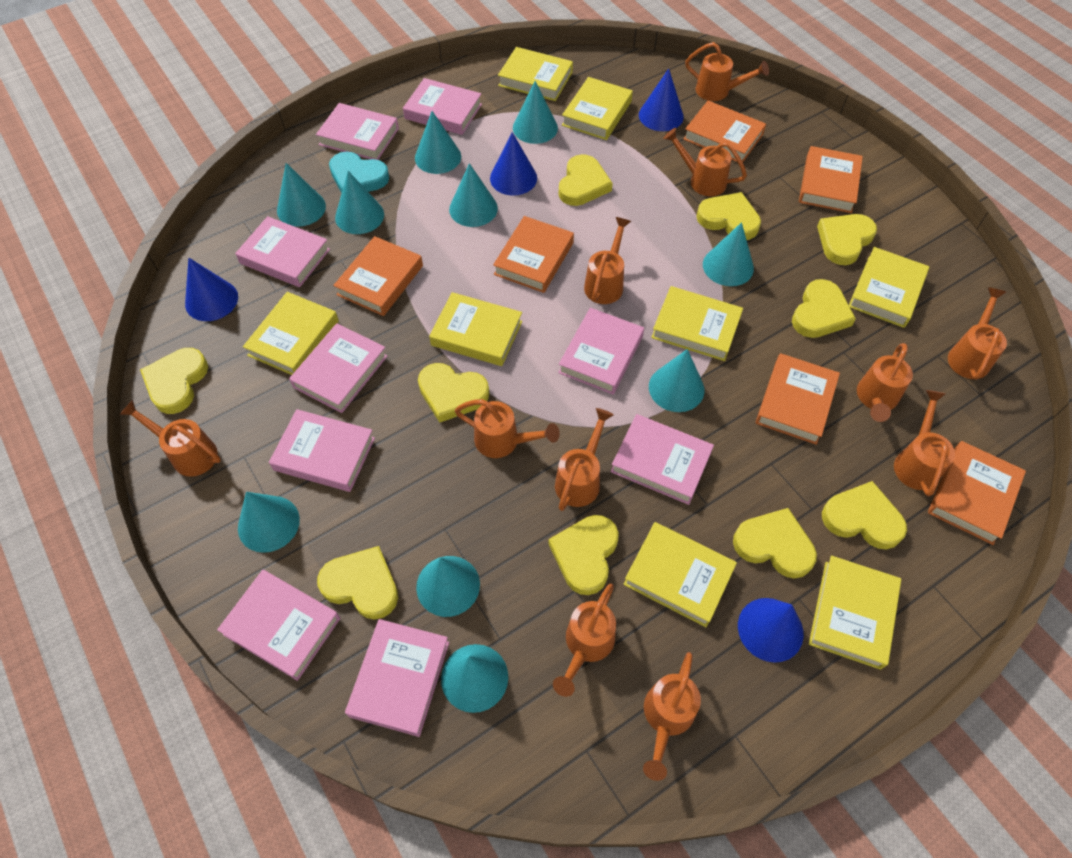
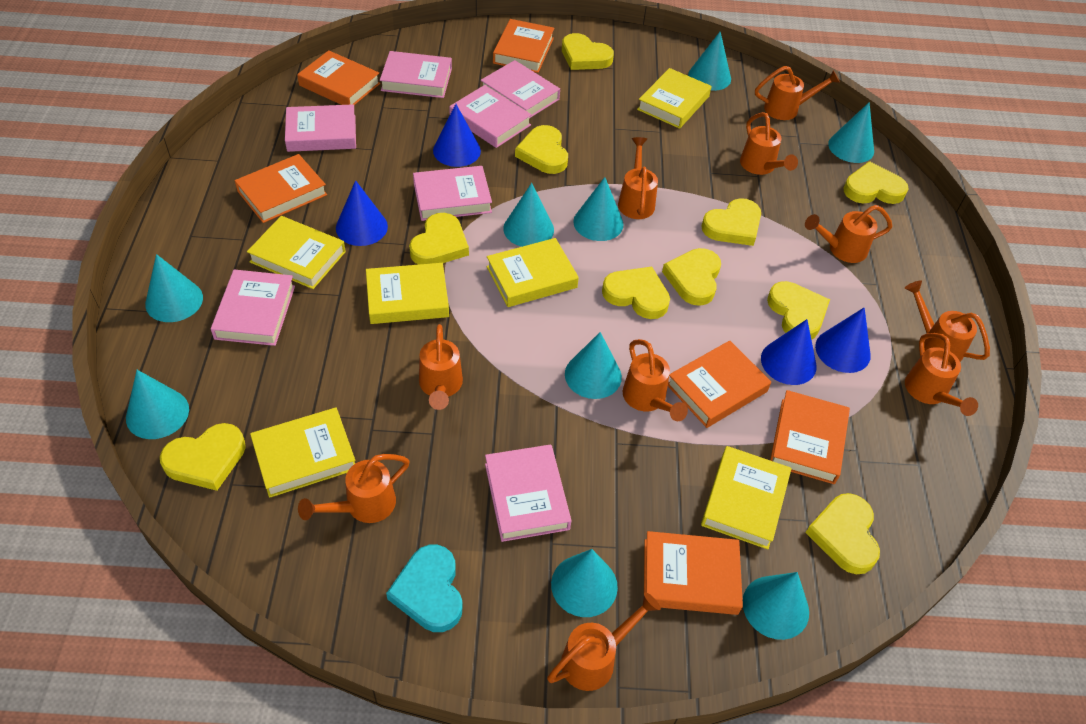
orange watering can: 11 -> 10
pink book: 9 -> 7
turquoise cone: 10 -> 9
yellow book: 8 -> 6

